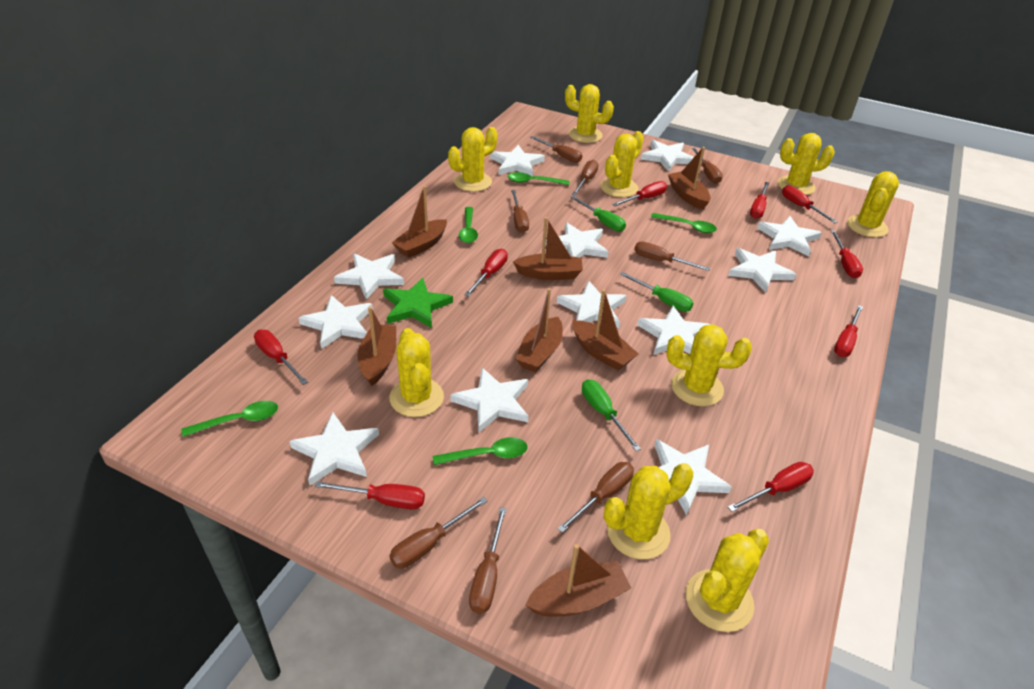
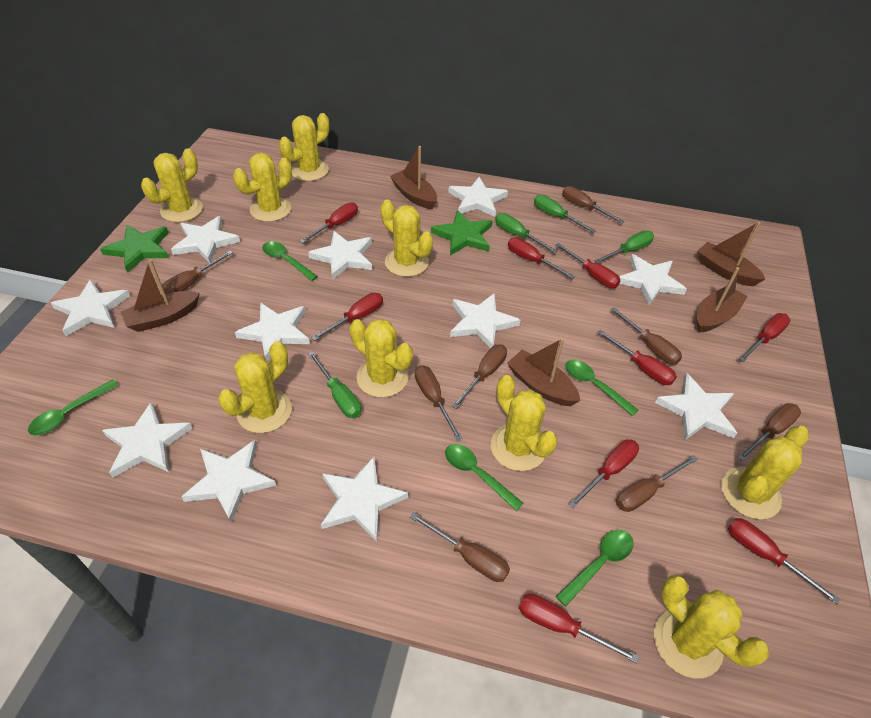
brown boat: 7 -> 5
green screwdriver: 3 -> 4
green star: 1 -> 2
white star: 12 -> 11

